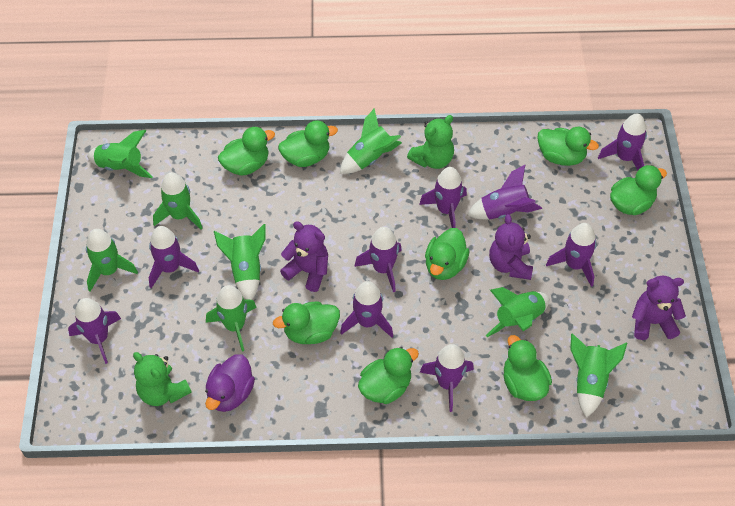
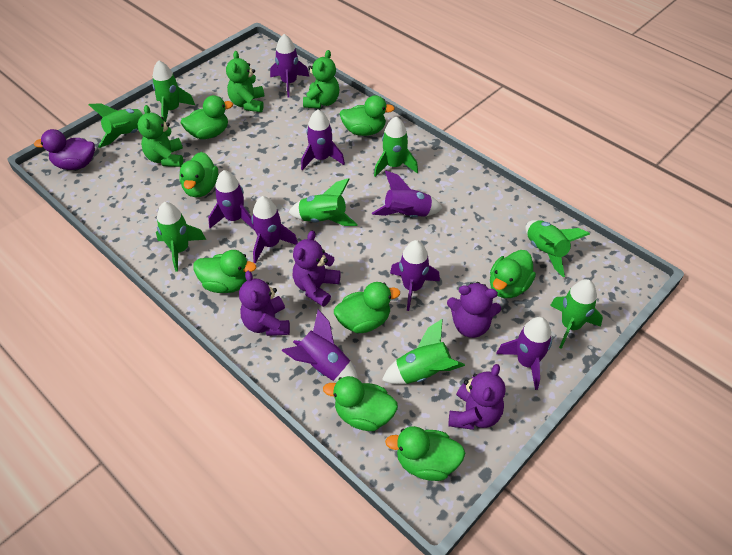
green teddy bear: 2 -> 3
purple rocket: 9 -> 8
purple teddy bear: 3 -> 4

